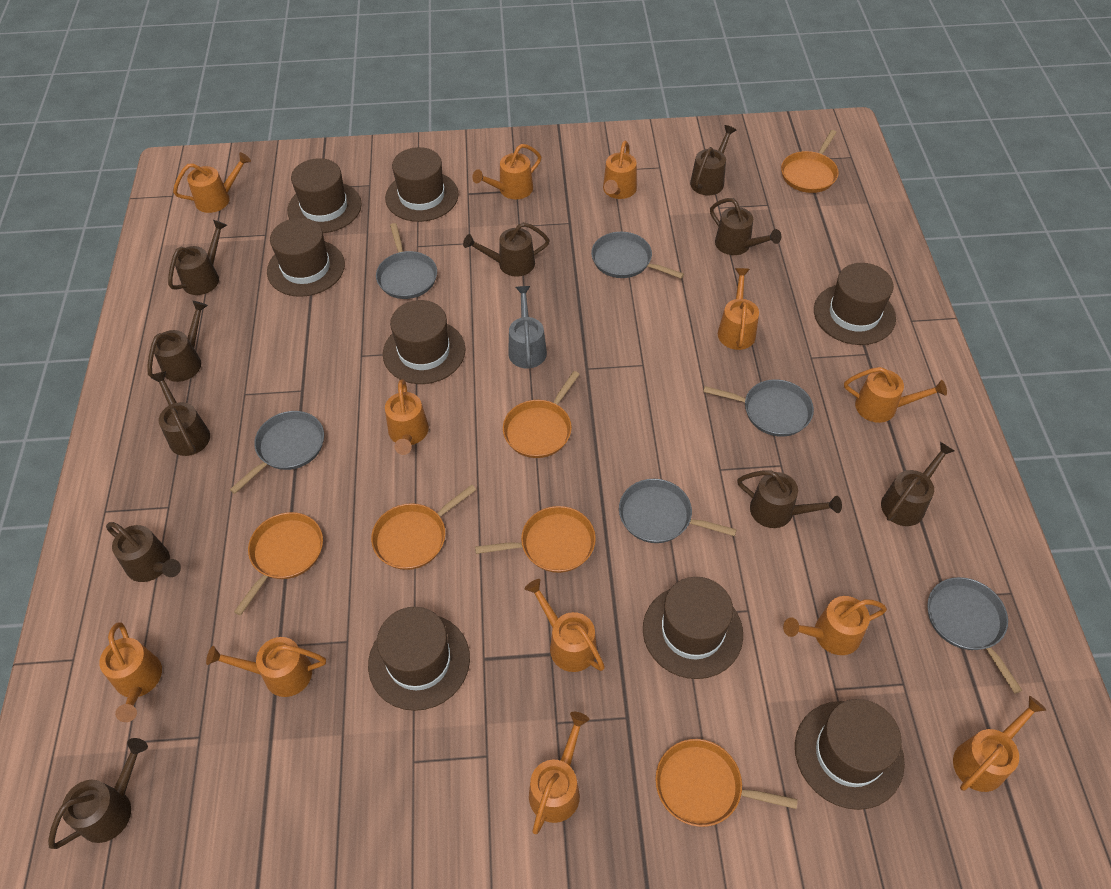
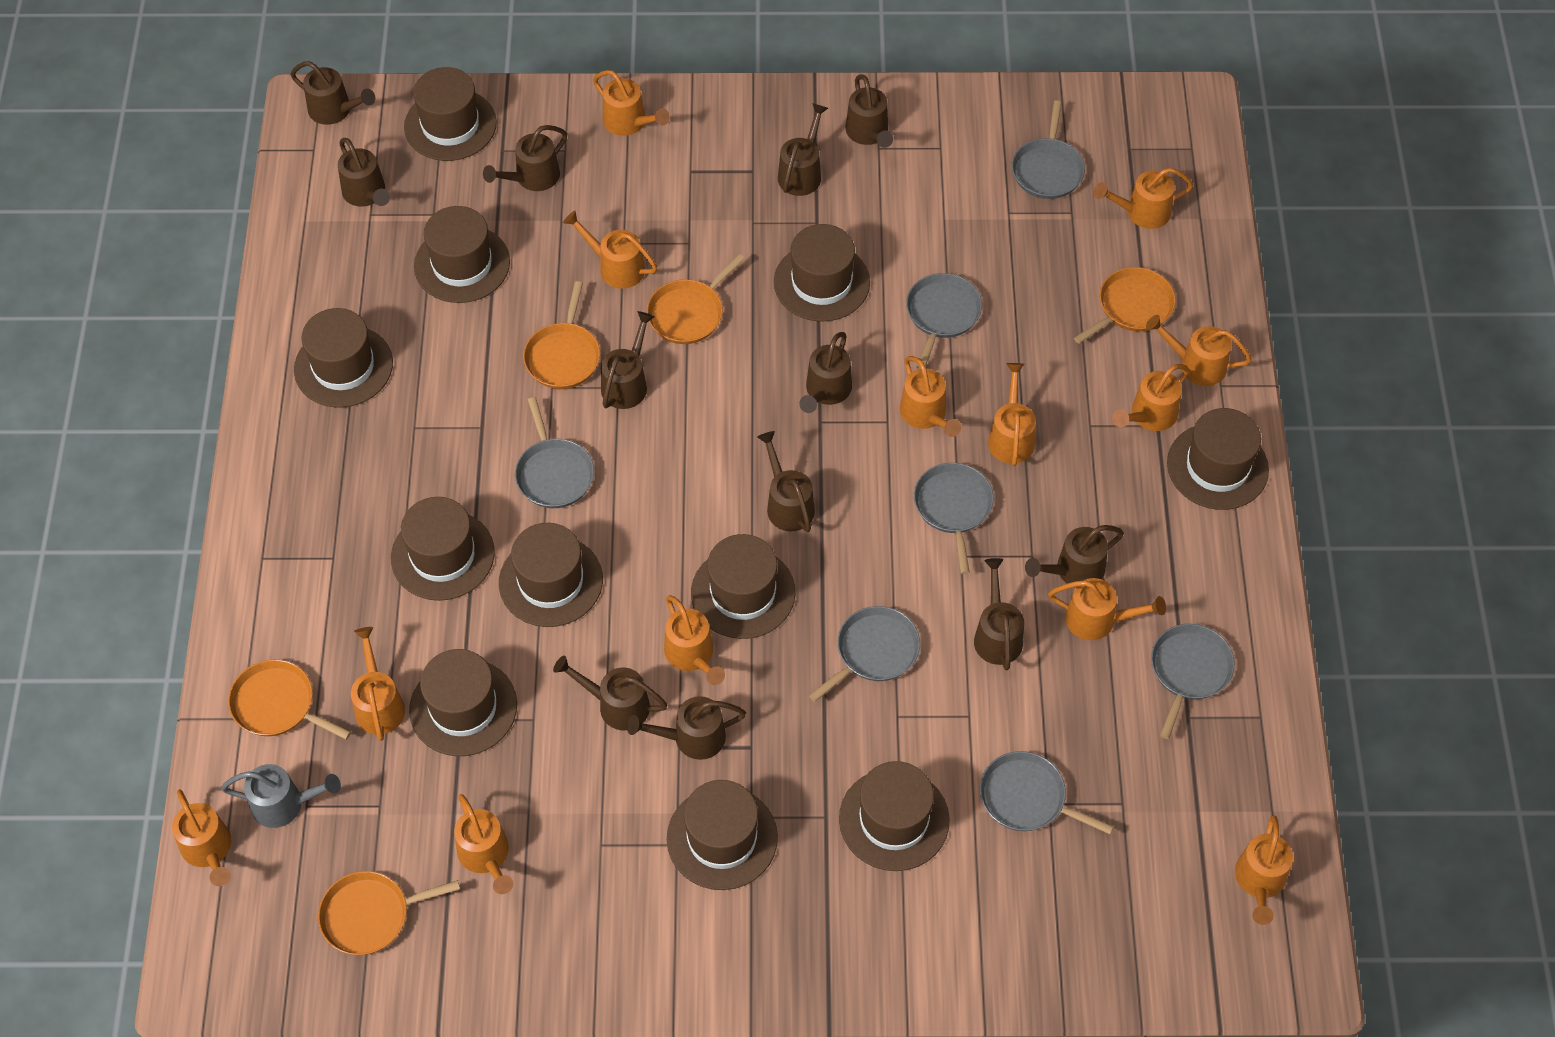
brown hat: 8 -> 11
brown watering can: 10 -> 12
grey pan: 6 -> 7
orange pan: 6 -> 5
orange watering can: 12 -> 13

